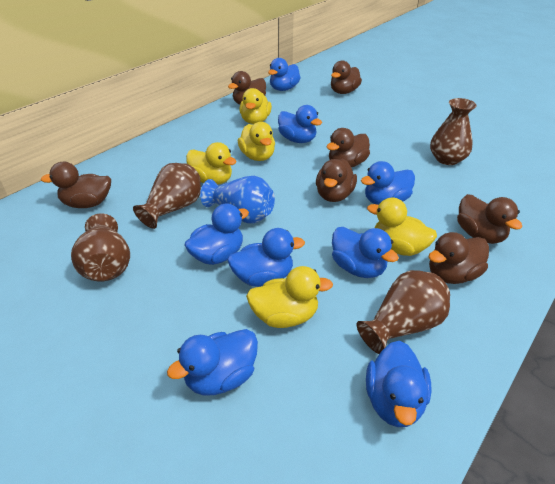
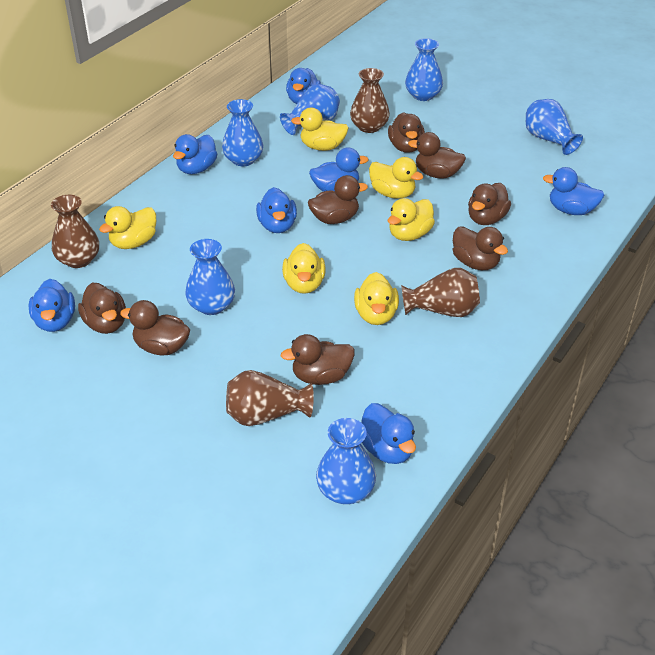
blue duck: 8 -> 7
blue vase: 1 -> 6
brown duck: 7 -> 8
yellow duck: 5 -> 6

